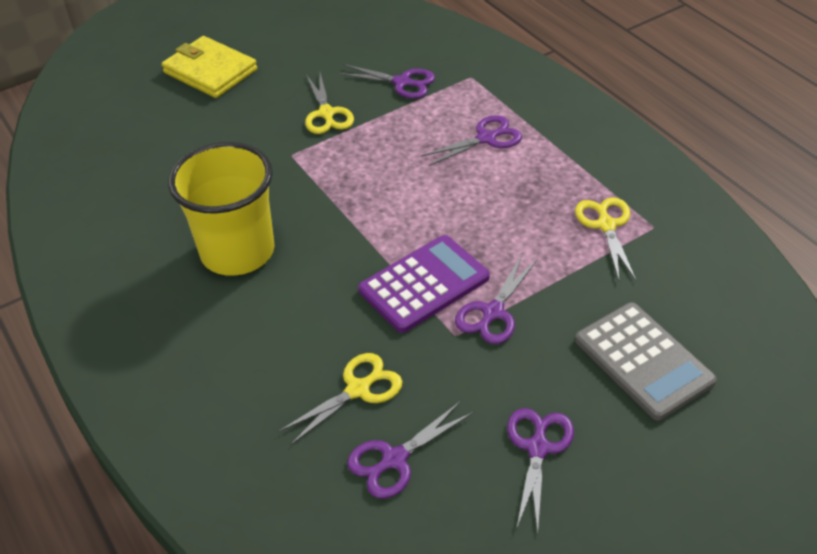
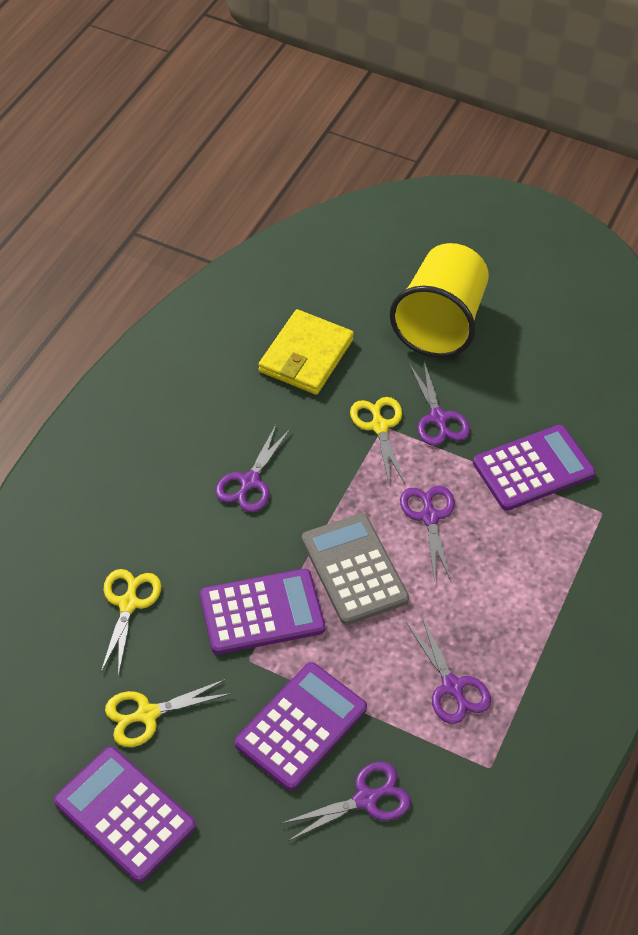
purple calculator: 1 -> 4

